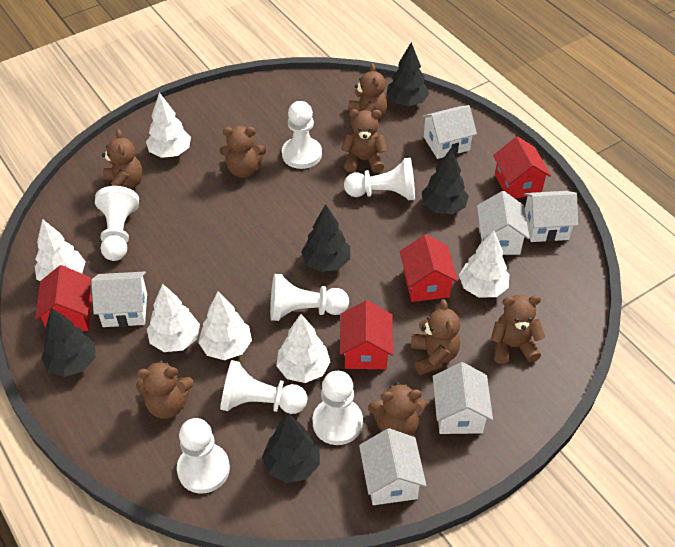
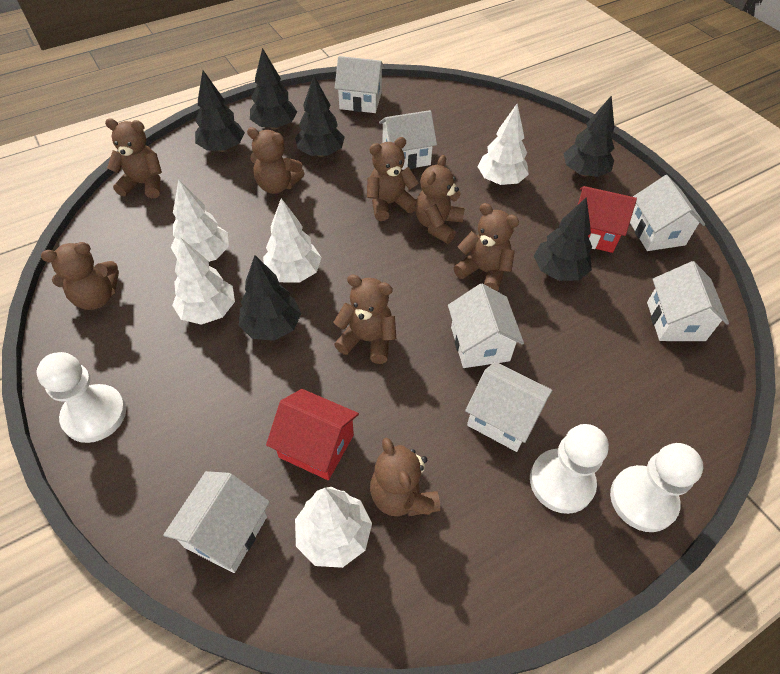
black tree: 5 -> 6
red house: 4 -> 2
white house: 6 -> 7
white pawn: 7 -> 3
white tree: 6 -> 5

